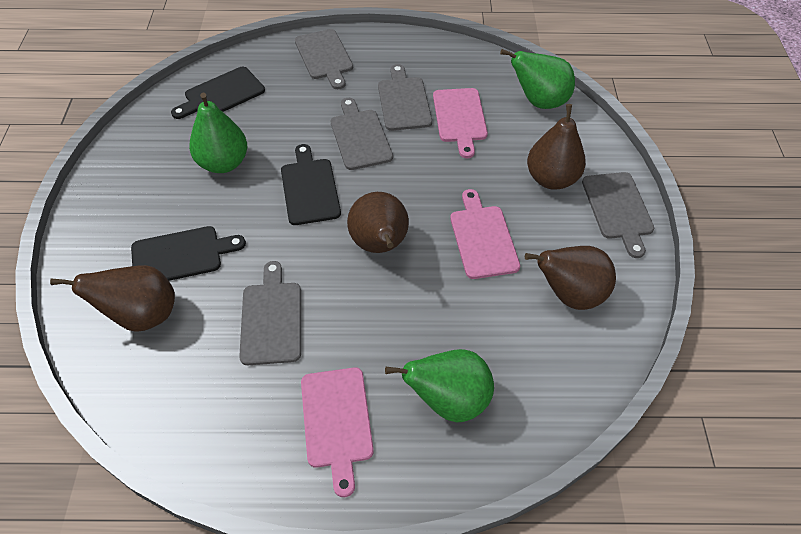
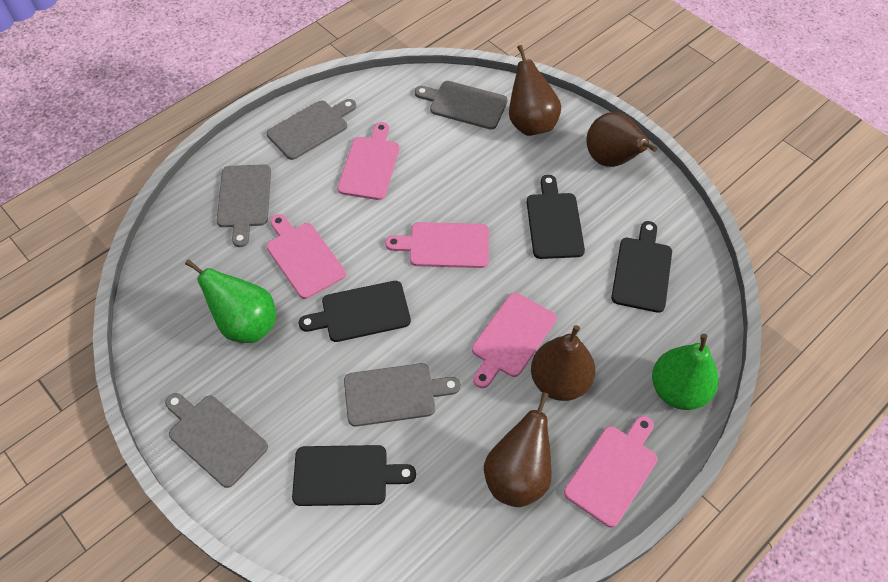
black cutting board: 3 -> 4
green pear: 3 -> 2
pink cutting board: 3 -> 5

